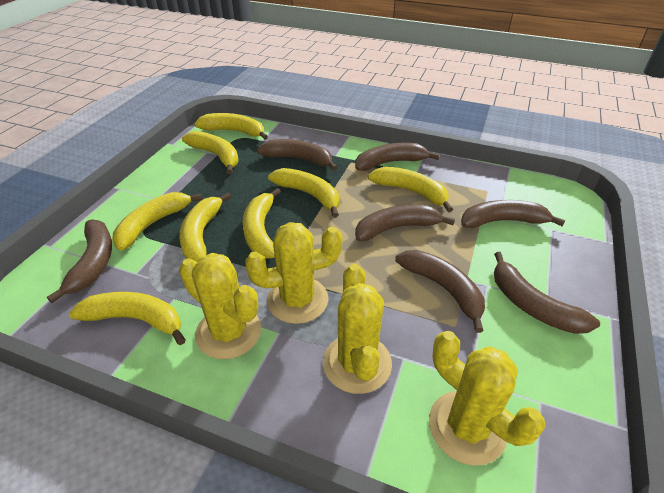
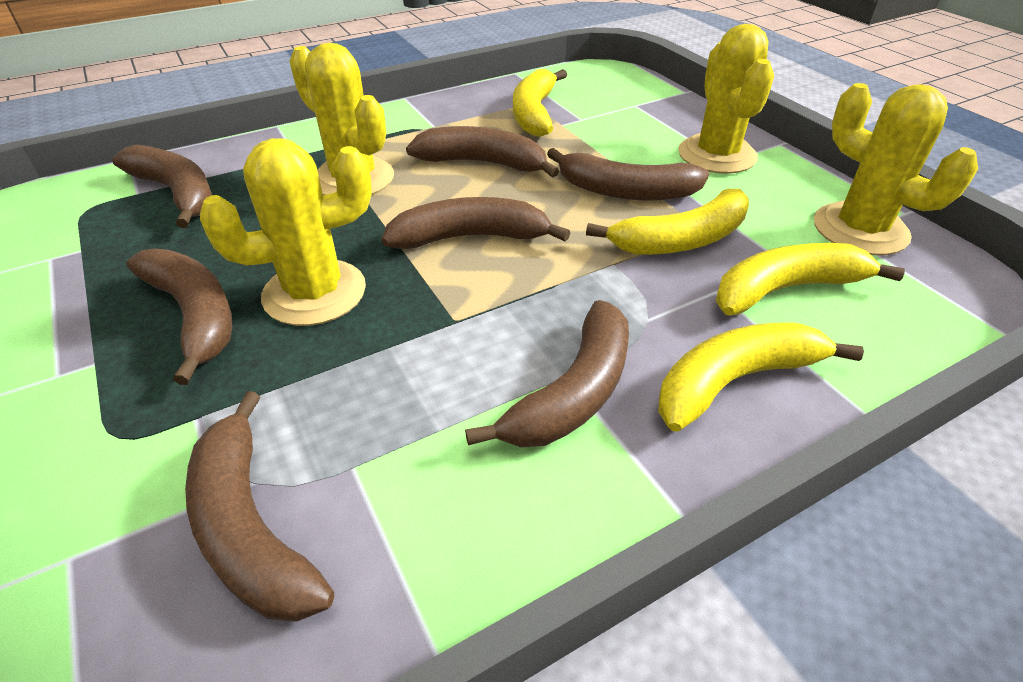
yellow banana: 8 -> 4

